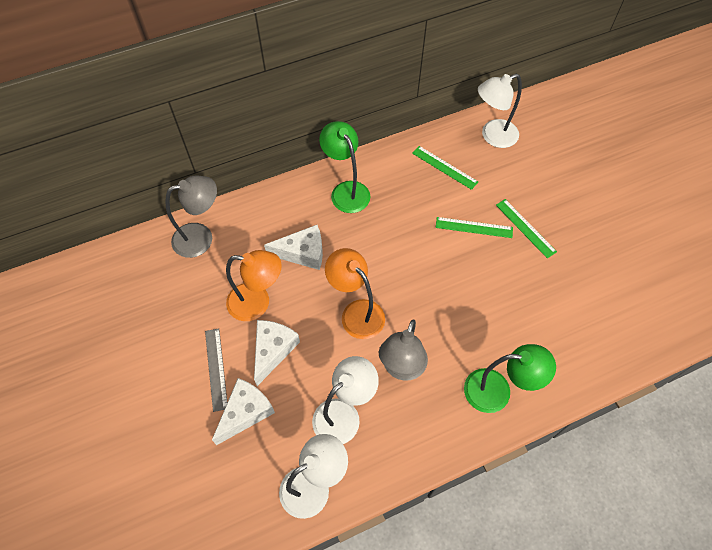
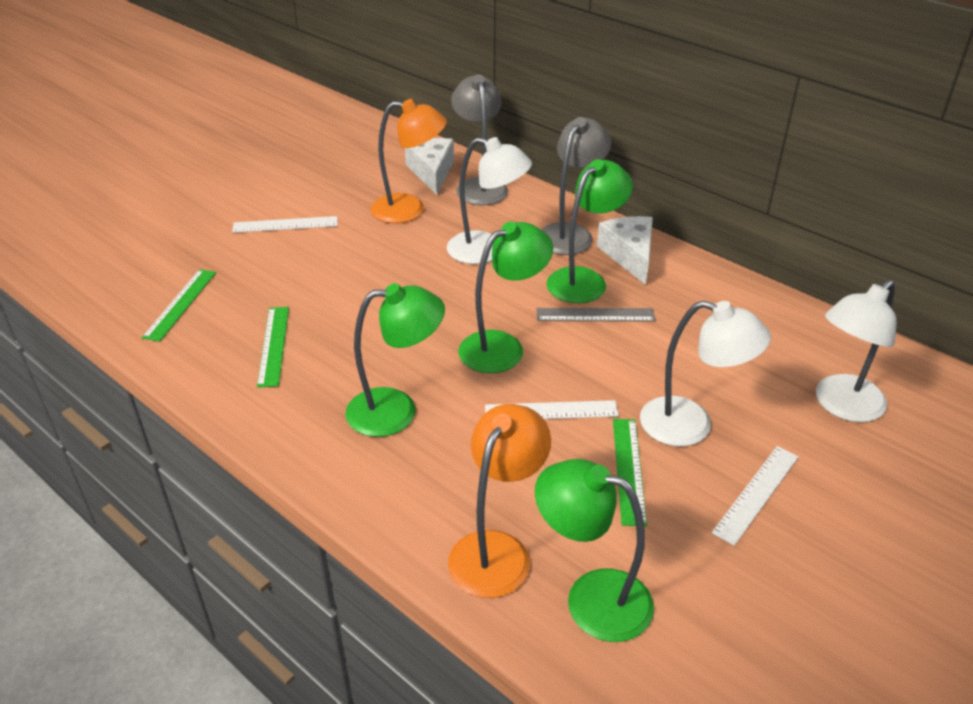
green lamp: 2 -> 4
white cheese: 3 -> 2
white ruler: 0 -> 3

